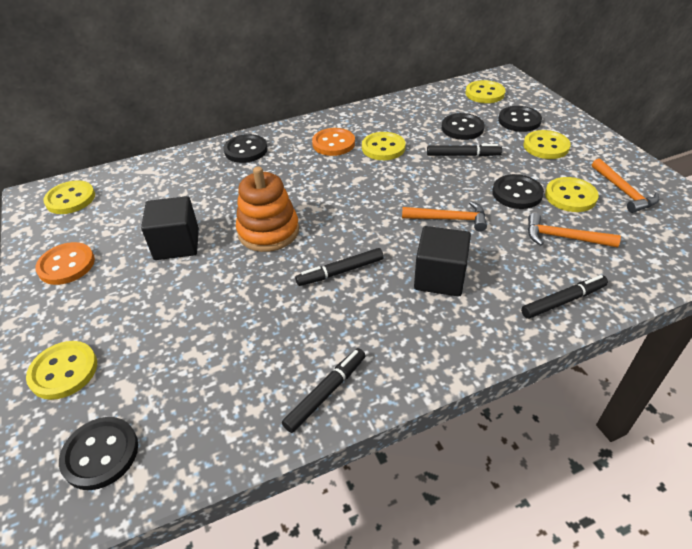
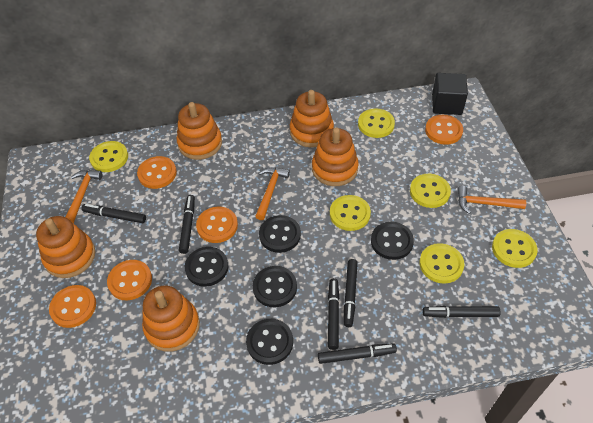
black cube: 2 -> 1
black marker: 4 -> 6
orange button: 2 -> 5
orange stacking toy: 1 -> 5

